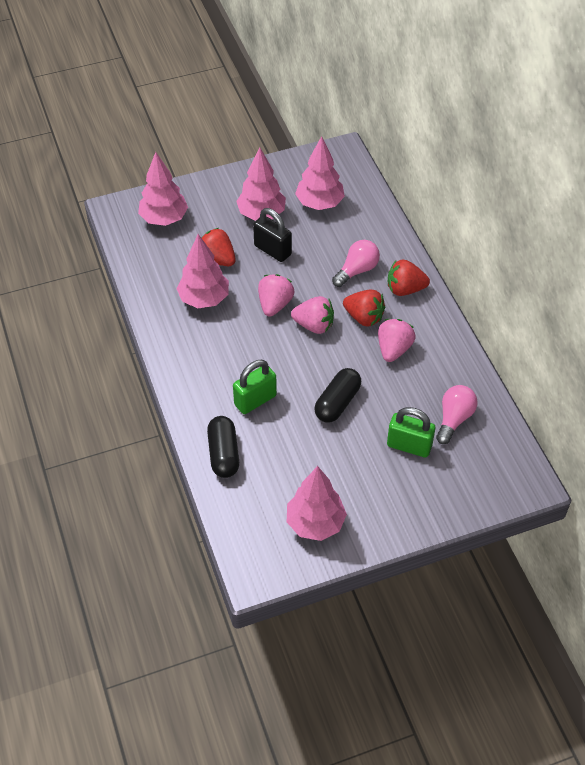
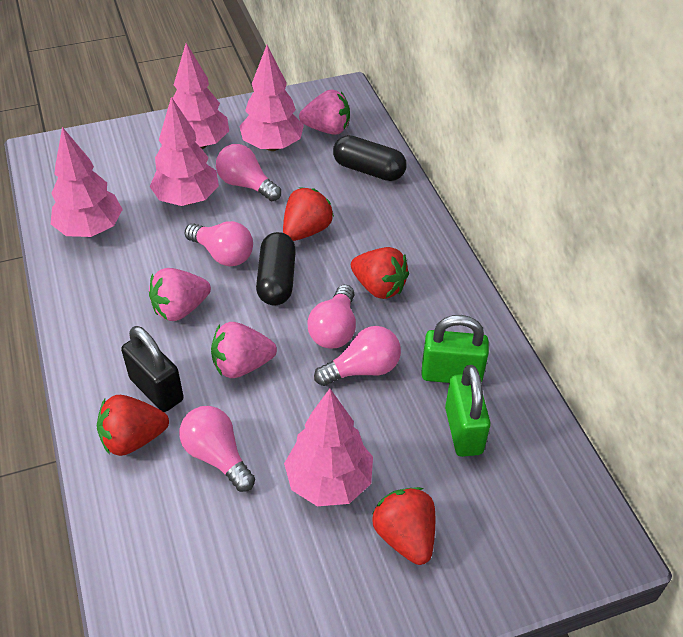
pink light bulb: 2 -> 5
red strawberry: 3 -> 4

